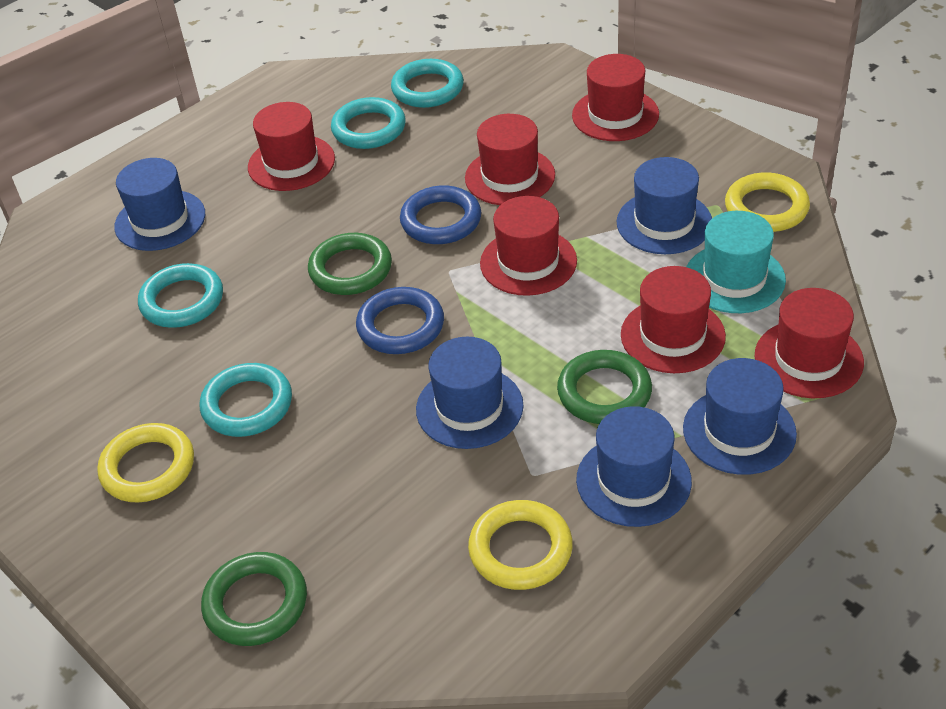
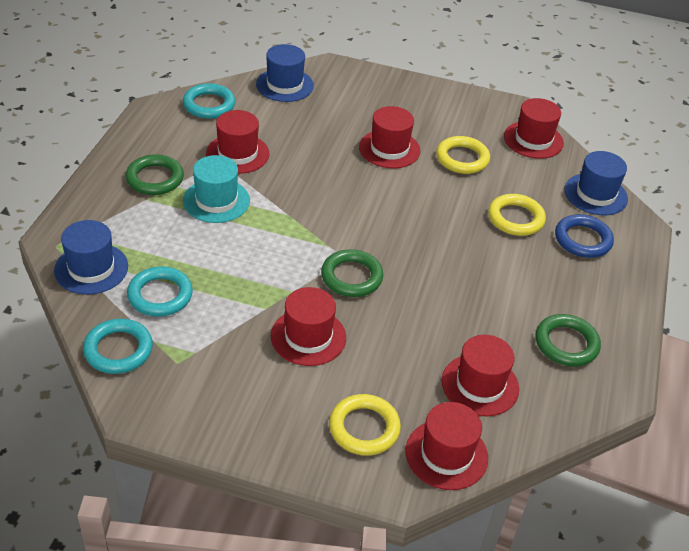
blue hat: 5 -> 3
blue ring: 2 -> 1
turquoise ring: 4 -> 3

